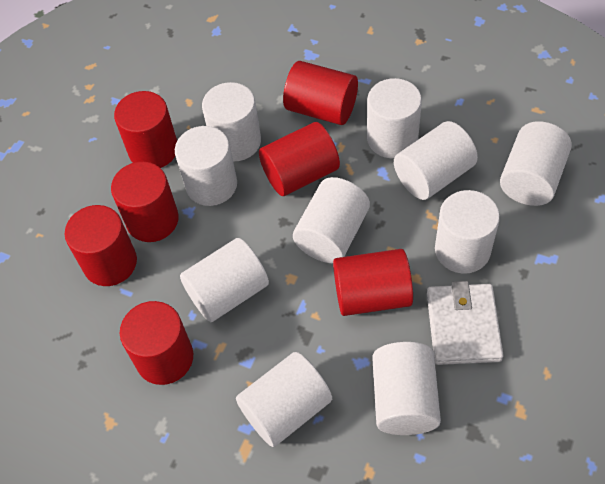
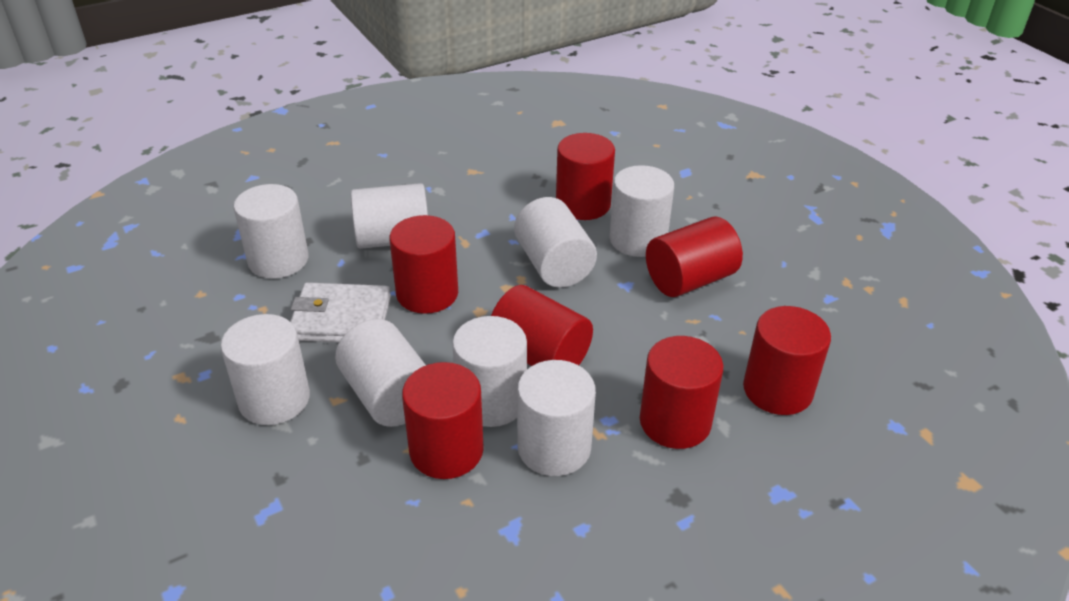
white cylinder: 10 -> 8

